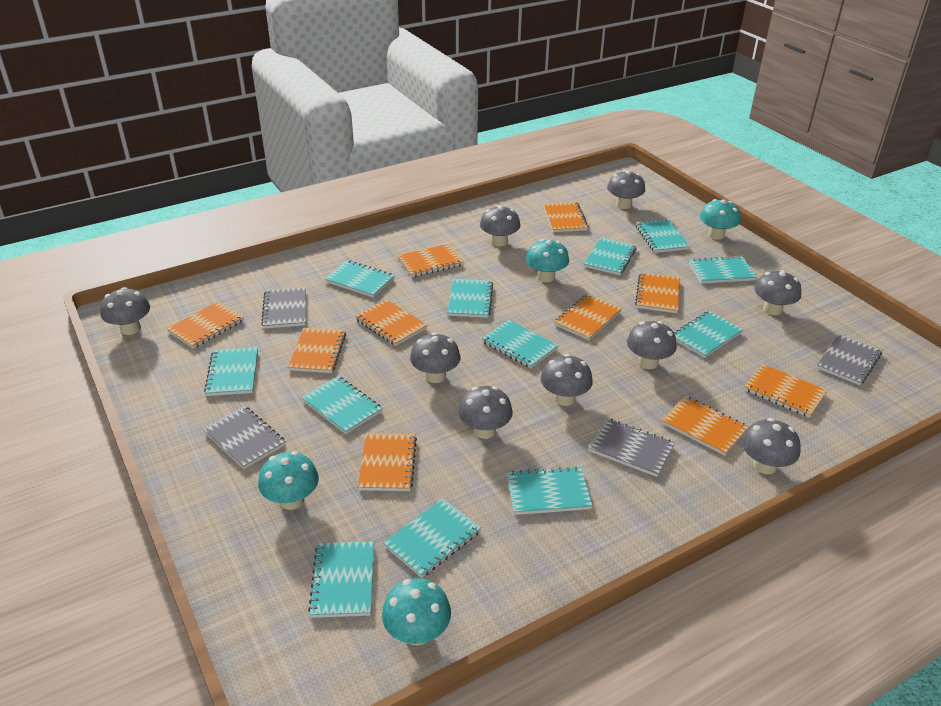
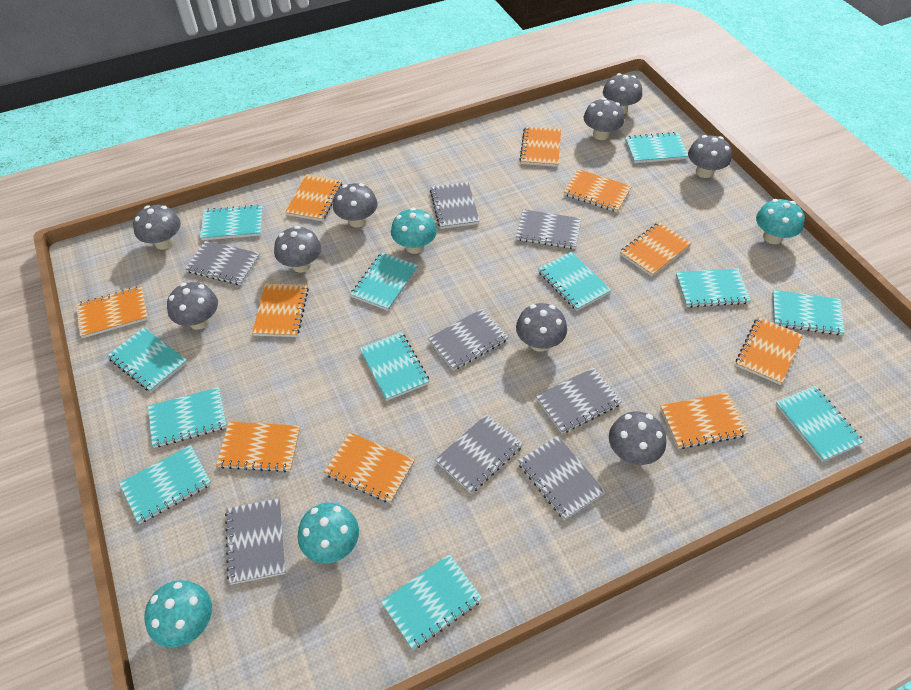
grey notebook: 4 -> 8

